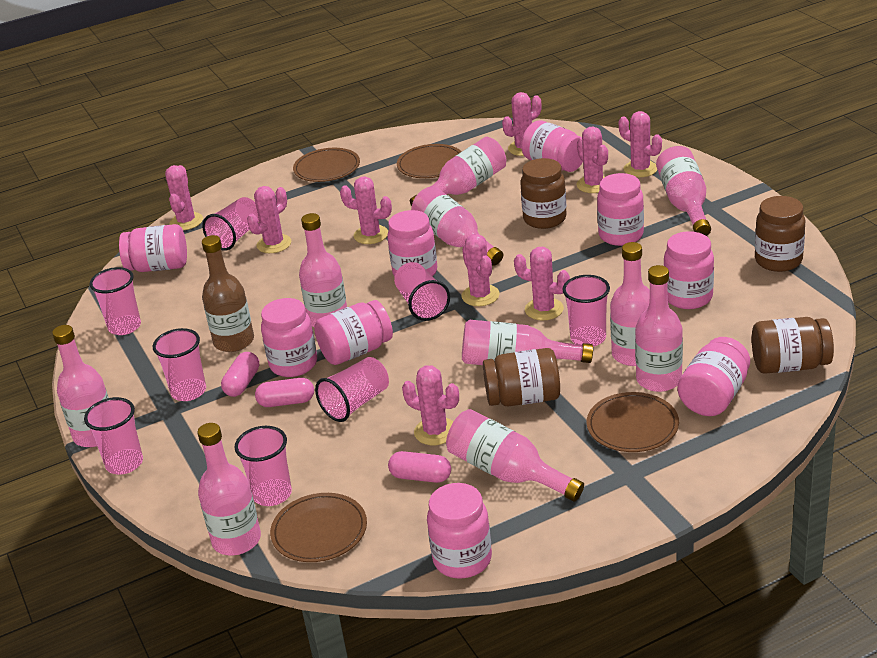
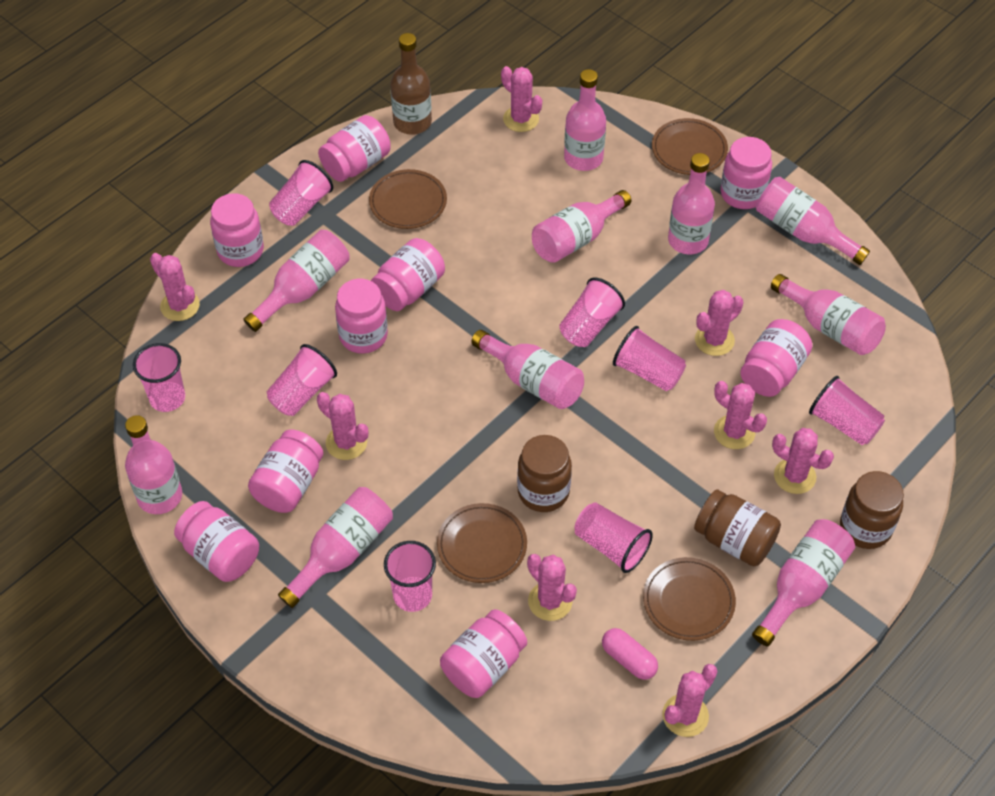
brown jar: 4 -> 3
pink cactus: 9 -> 8
pink capsule: 3 -> 1

